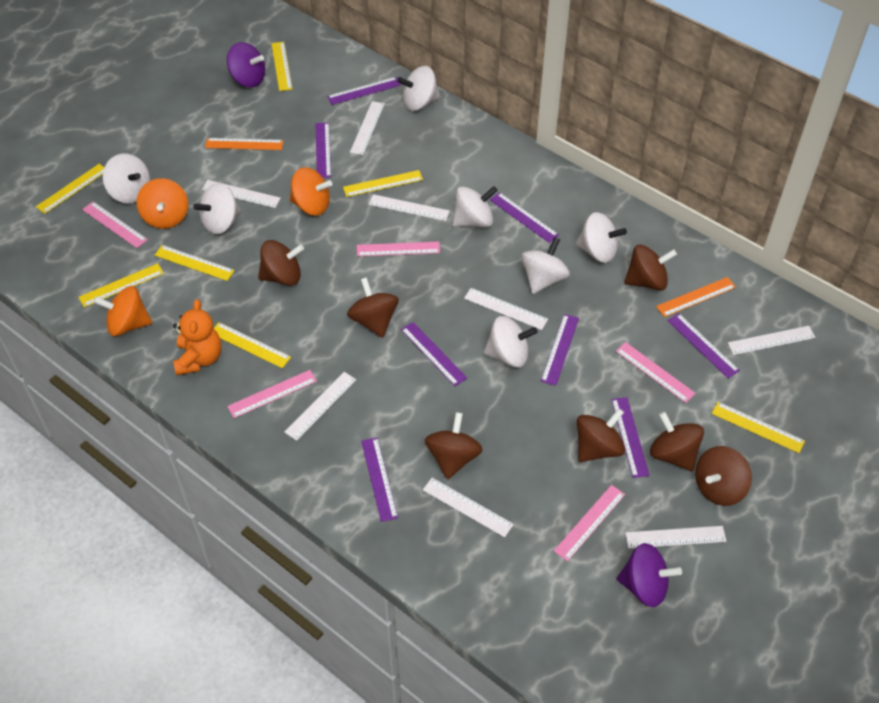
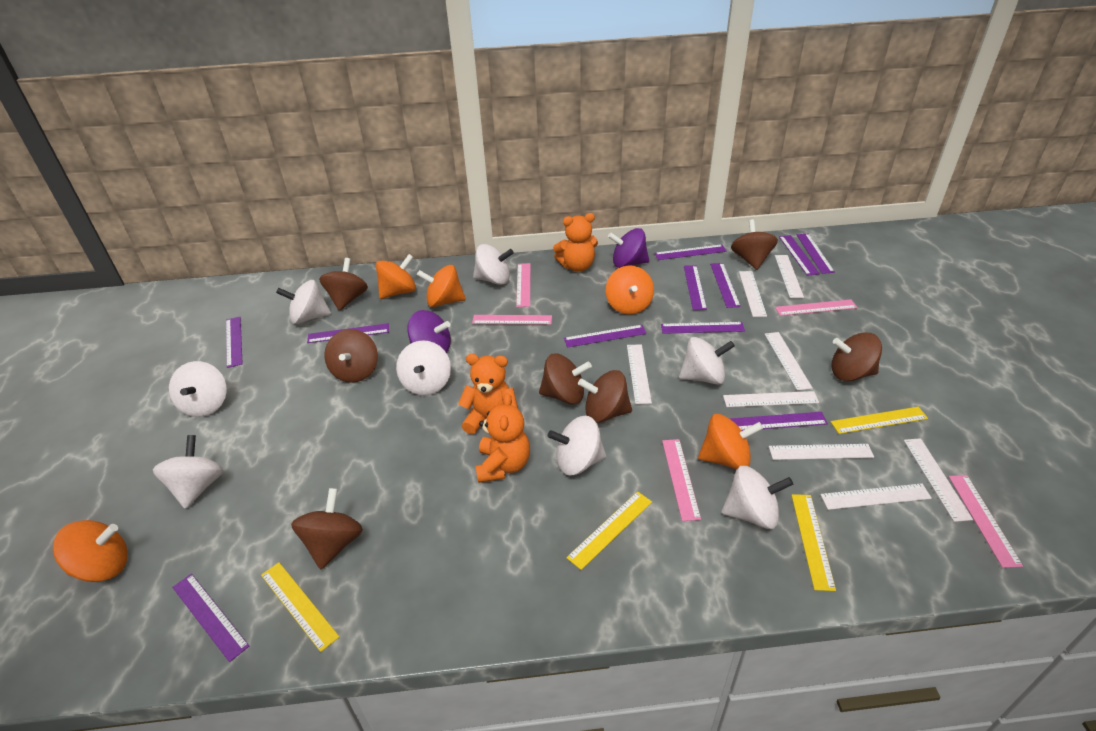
orange ruler: 2 -> 0
orange spinning top: 3 -> 5
orange teddy bear: 1 -> 3
purple ruler: 8 -> 11
white spinning top: 7 -> 8
yellow ruler: 7 -> 4

